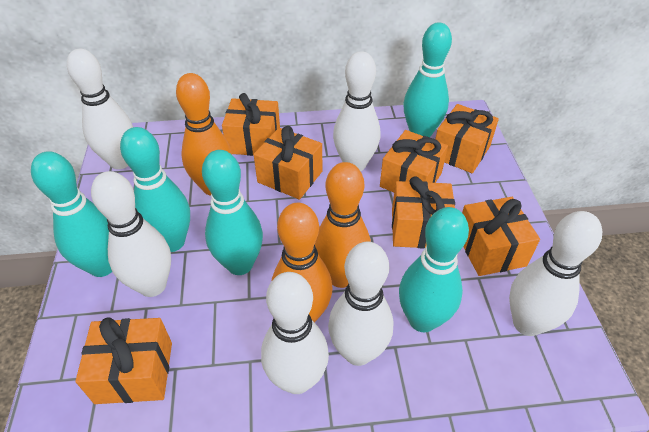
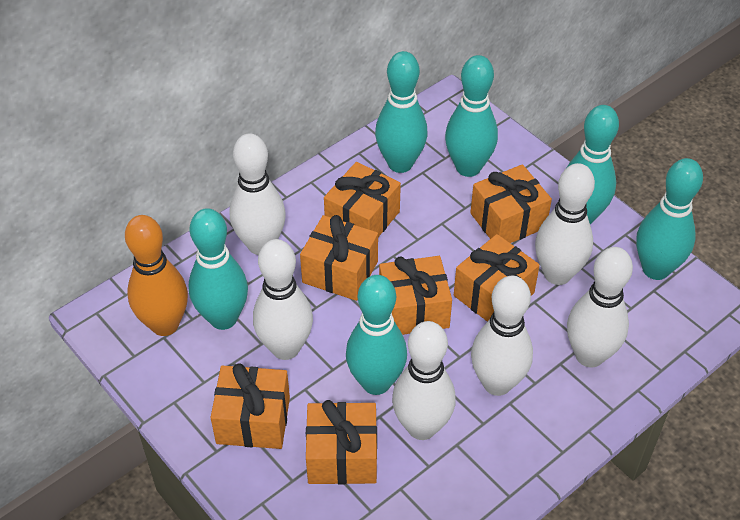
orange bowling pin: 3 -> 1
turquoise bowling pin: 5 -> 6

